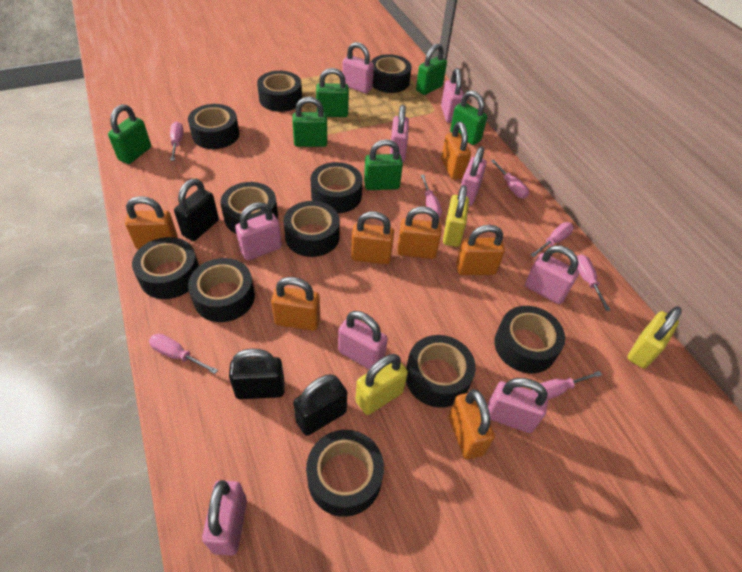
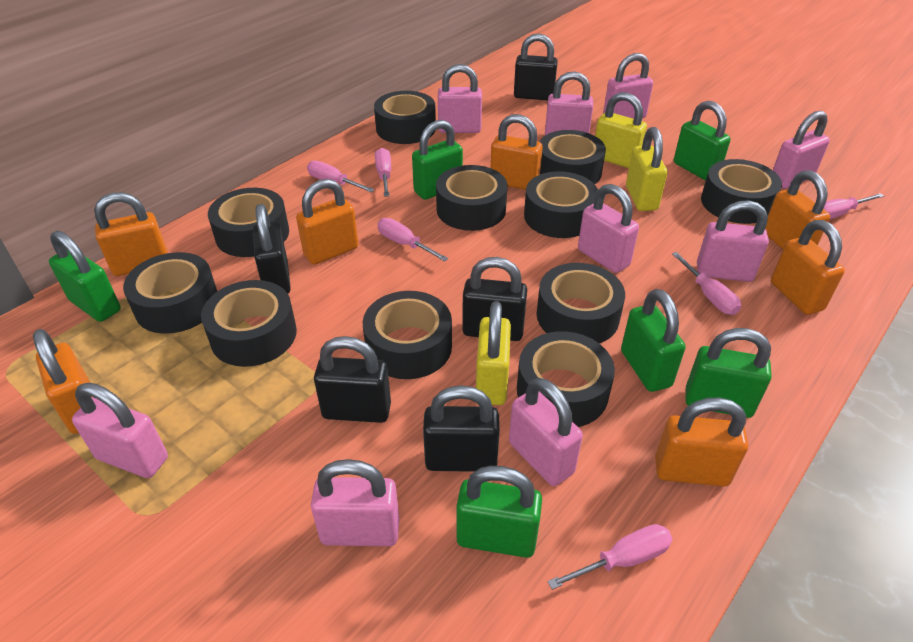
black padlock: 3 -> 5
pink screwdriver: 7 -> 6

